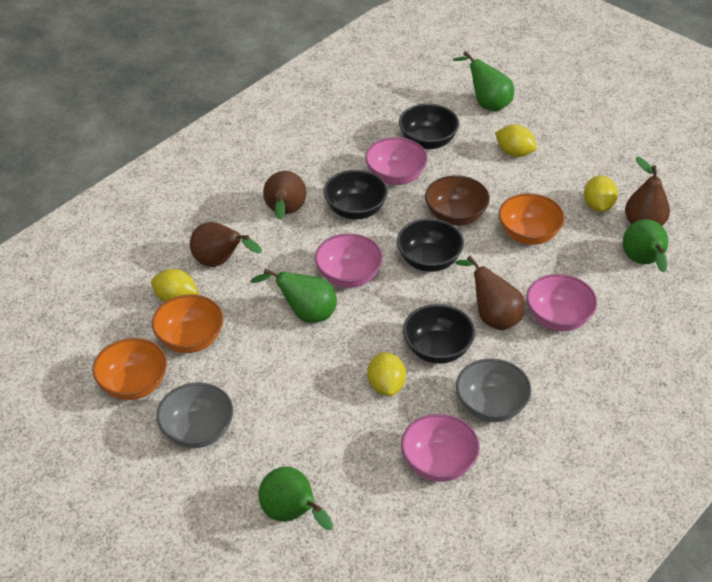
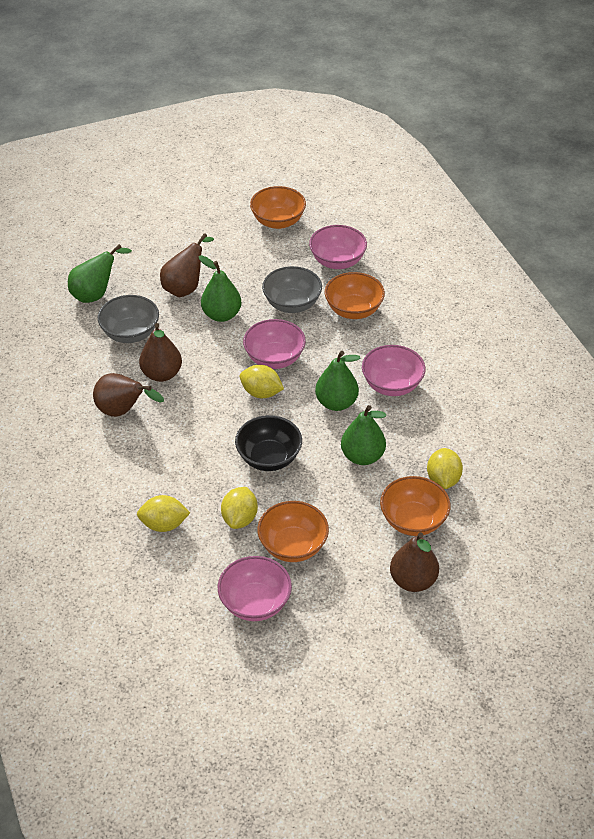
black bowl: 4 -> 1
brown bowl: 1 -> 0
orange bowl: 3 -> 4

